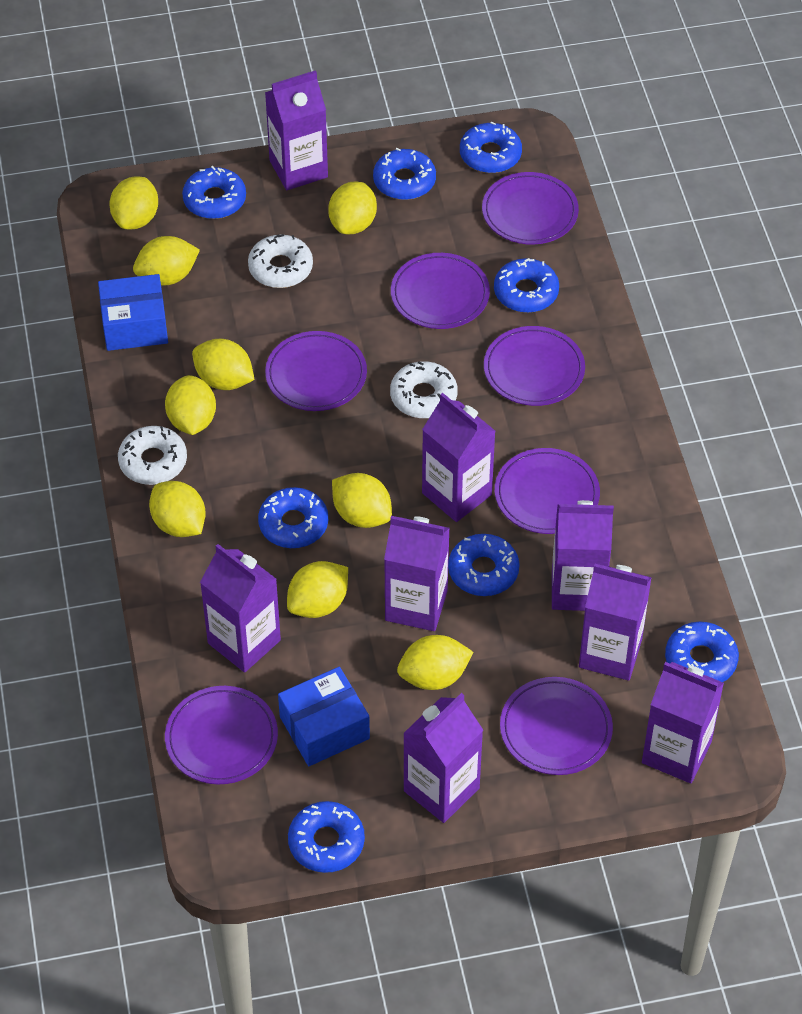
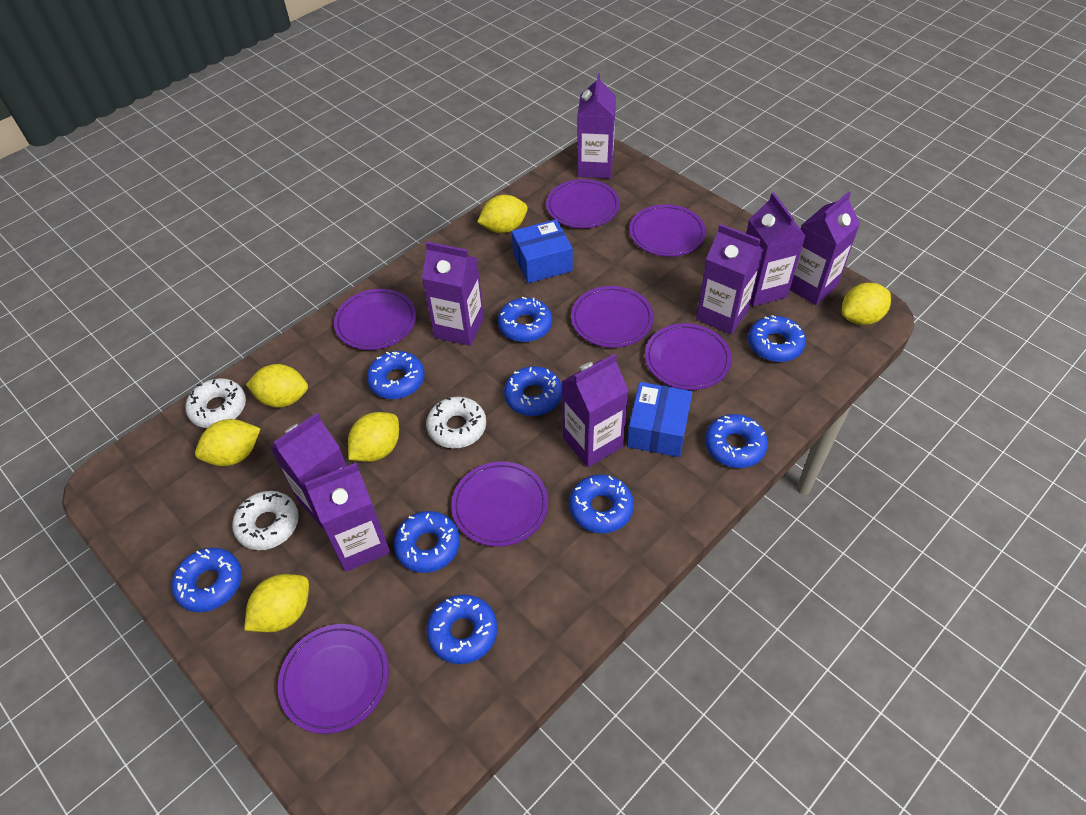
blue donut: 8 -> 9
yellow lemon: 9 -> 6

